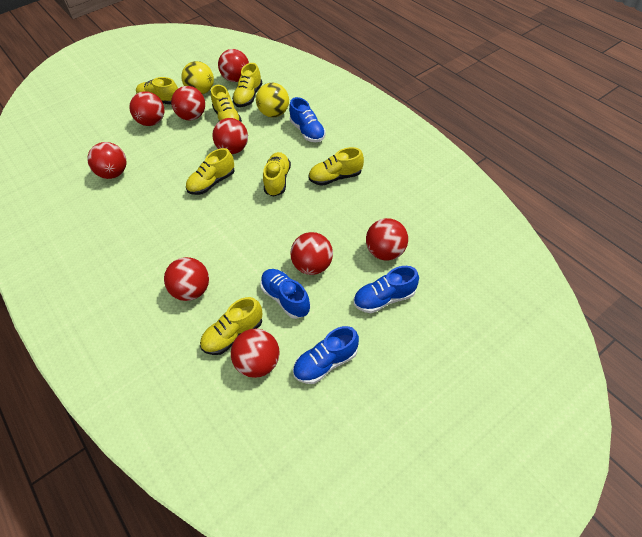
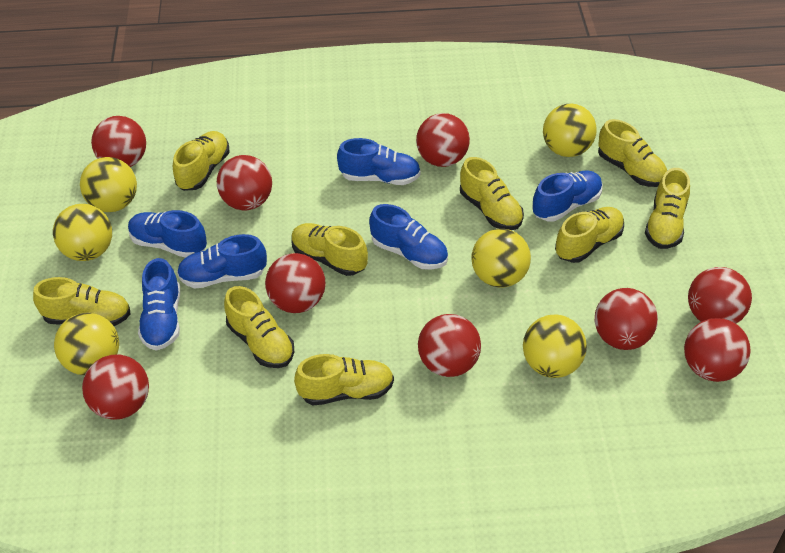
blue shoe: 4 -> 6
yellow ball: 2 -> 6
yellow shoe: 7 -> 9

